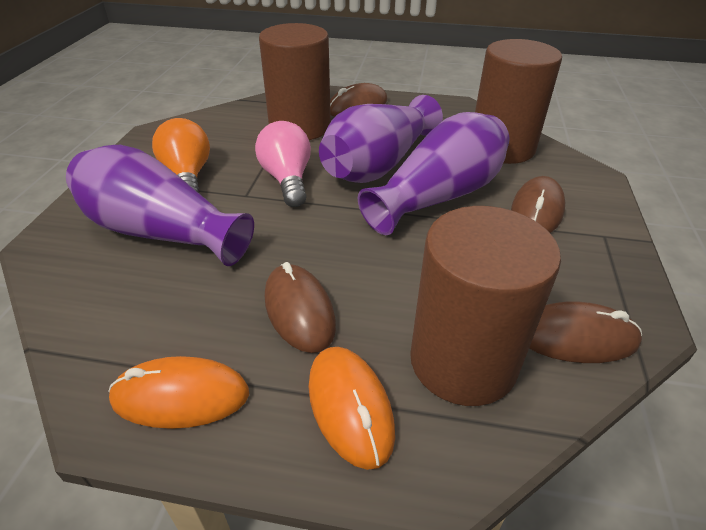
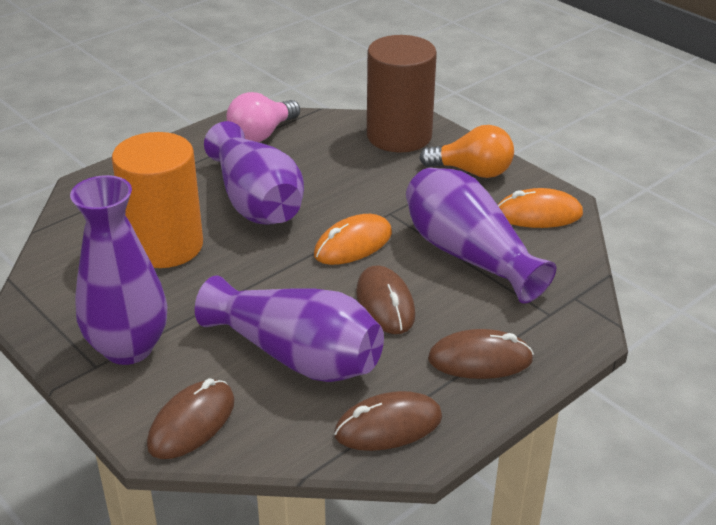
brown cylinder: 3 -> 1
orange cylinder: 0 -> 1
purple vase: 3 -> 4

